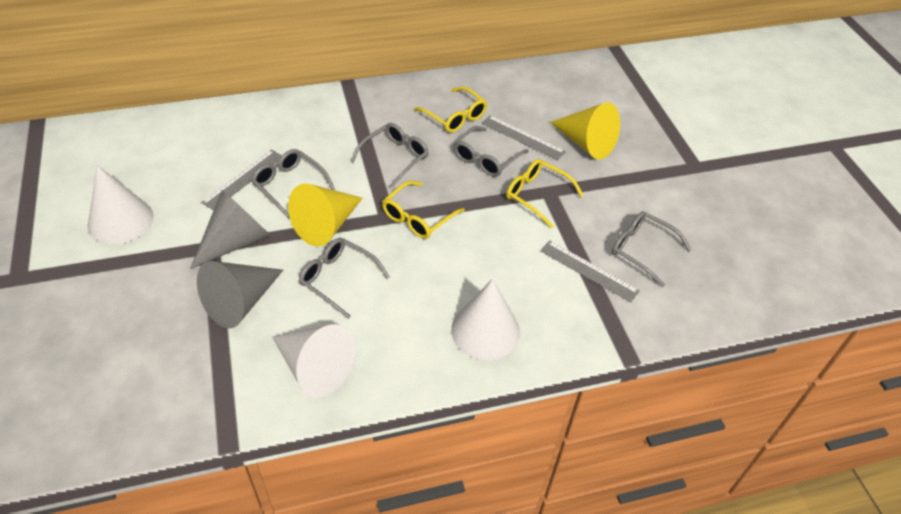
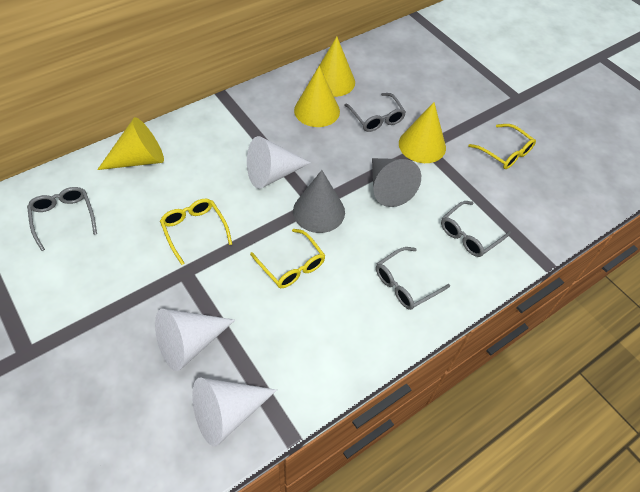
grey glasses: 5 -> 4
grey ruler: 3 -> 0
yellow cone: 2 -> 4

